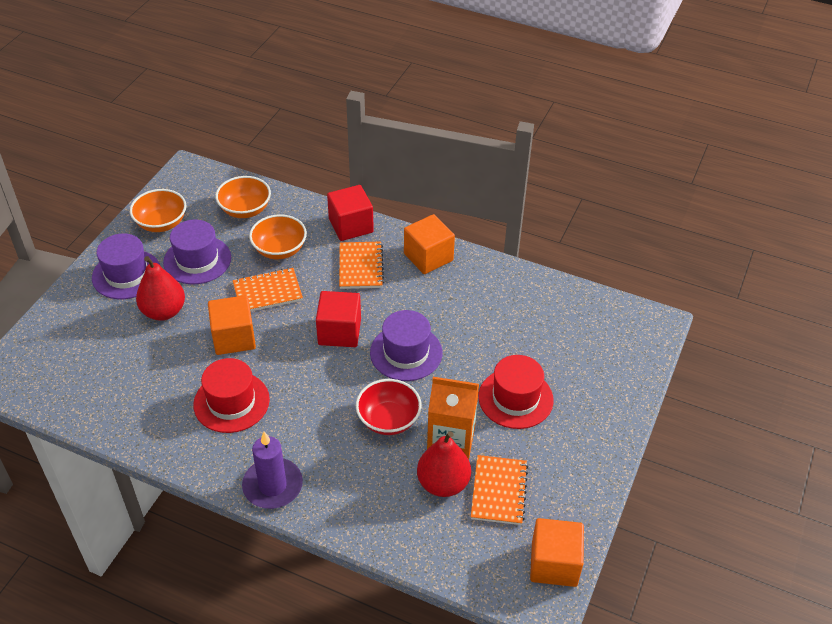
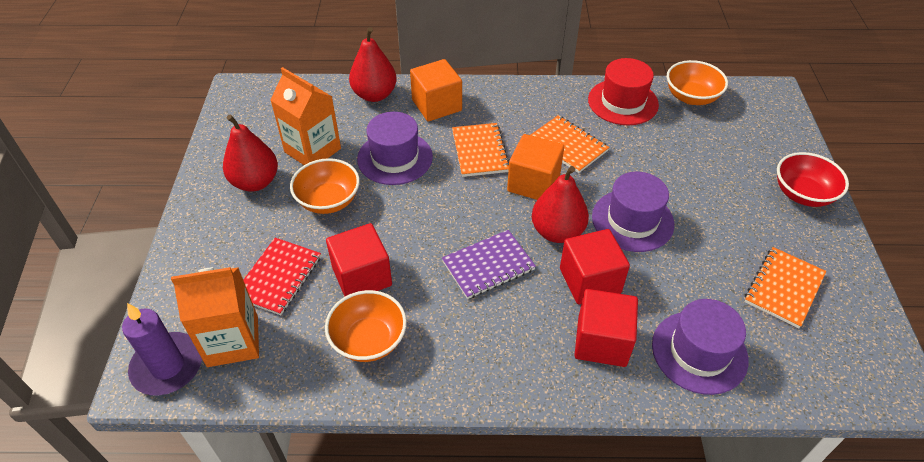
orange carton: 1 -> 2
orange cube: 3 -> 2
purple notebook: 0 -> 1
red cube: 2 -> 3
red hat: 2 -> 1
red notebook: 0 -> 1
red pear: 2 -> 3

